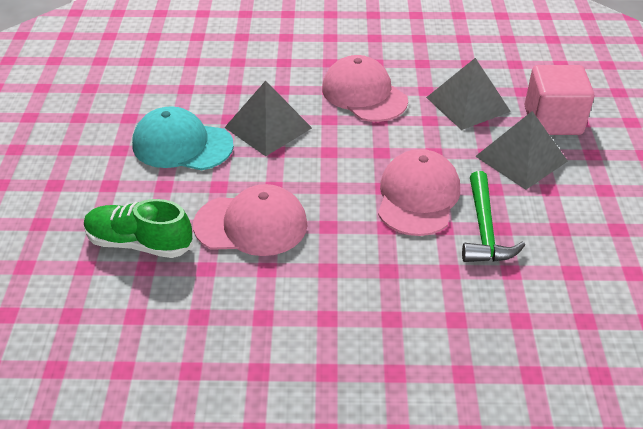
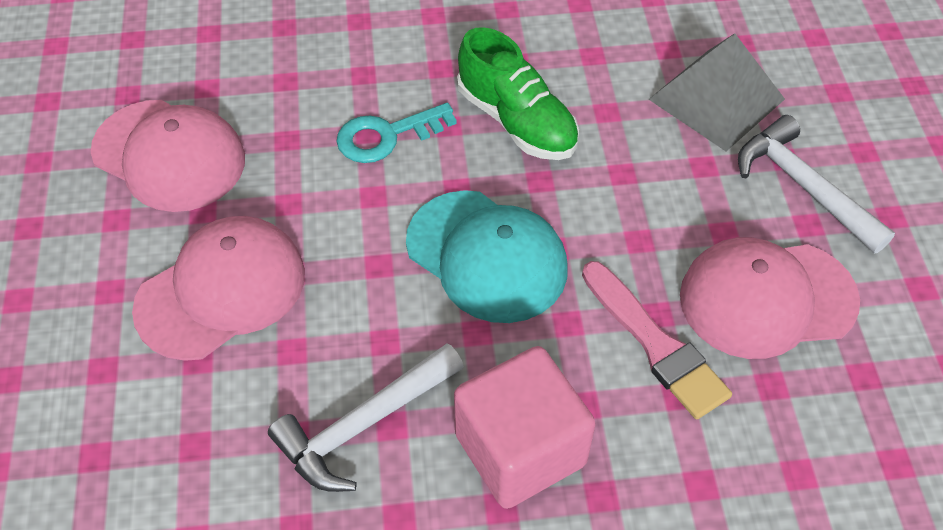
green hammer: 1 -> 0
grey pyramid: 3 -> 1
pink brush: 0 -> 1
turquoise key: 0 -> 1
white hammer: 0 -> 2

